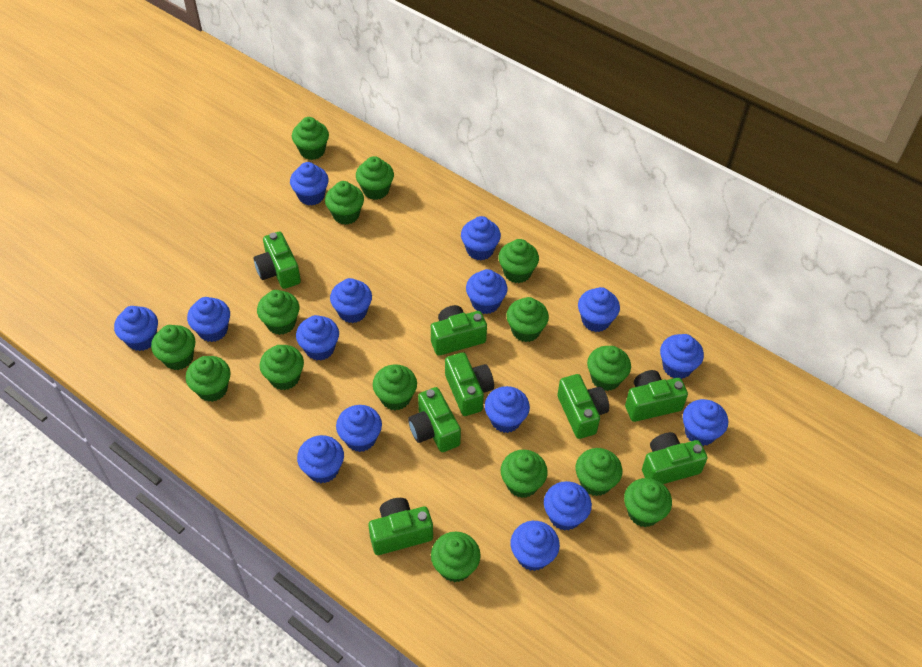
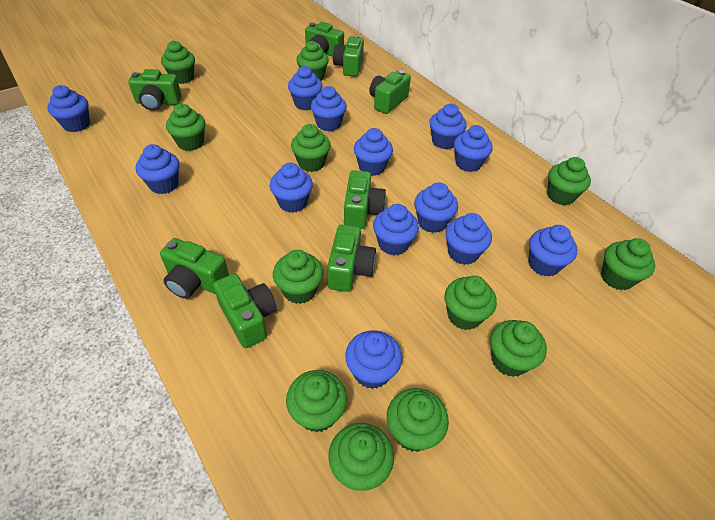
blue cupcake: 15 -> 13
green cupcake: 15 -> 12

